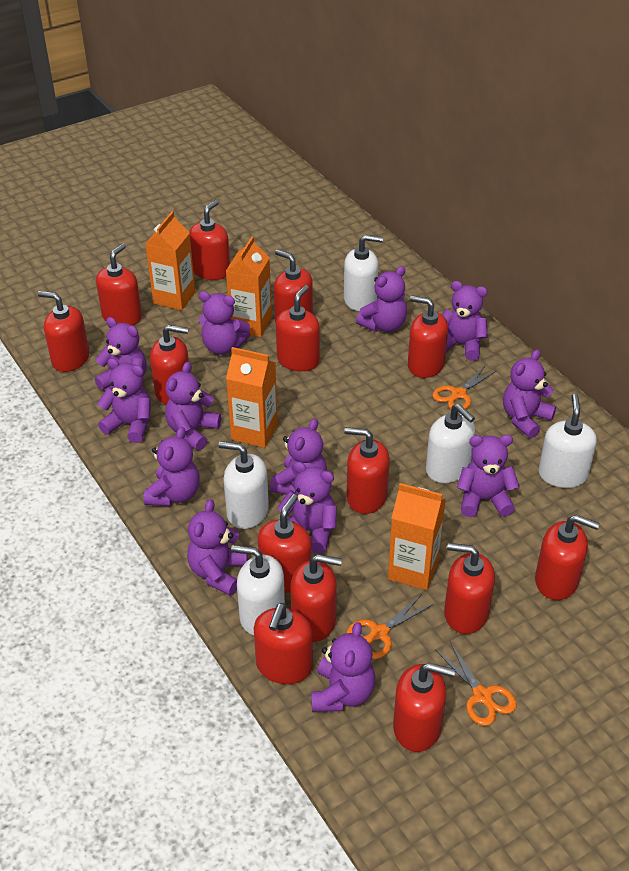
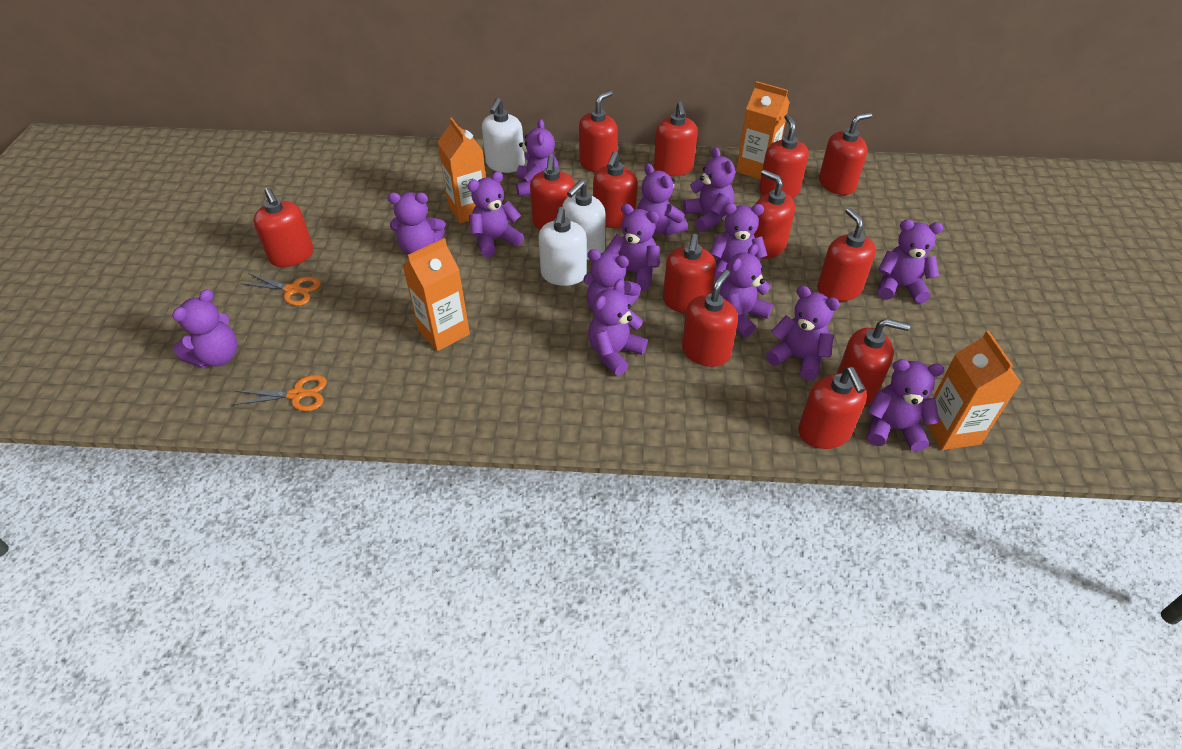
orange scissors: 3 -> 2
purple teddy bear: 13 -> 14
red soap dispenser: 14 -> 13
white soap dispenser: 5 -> 3

